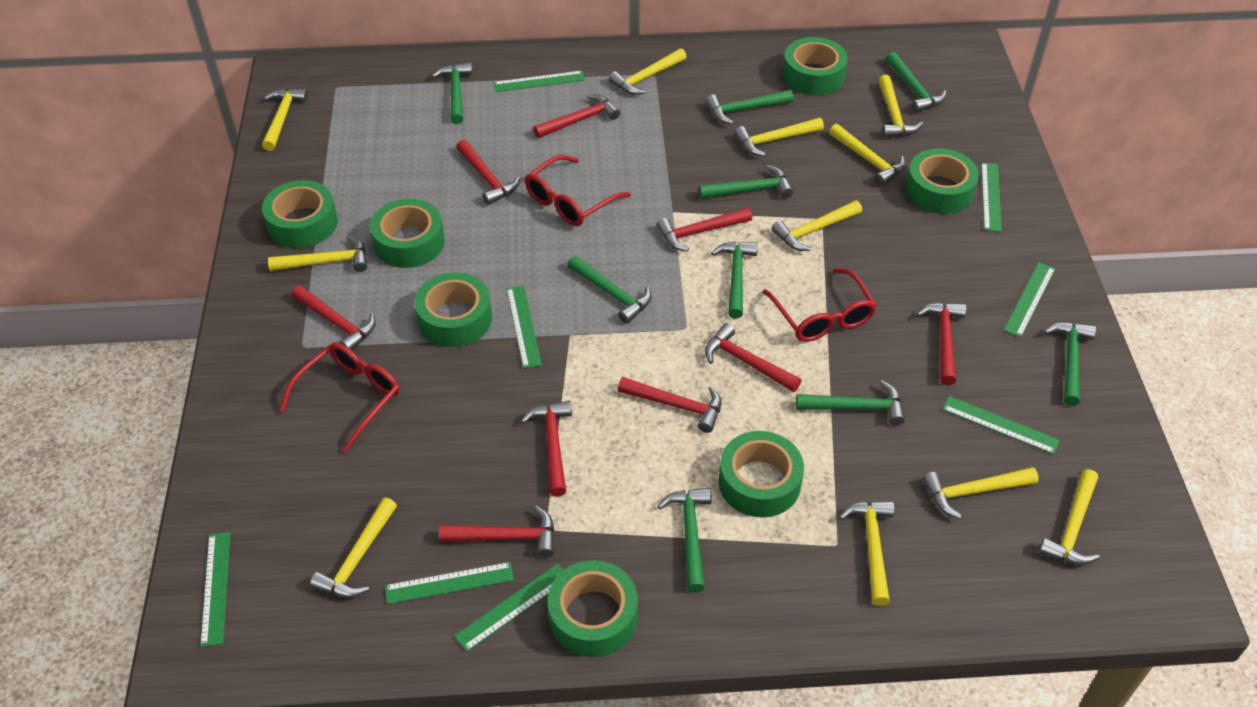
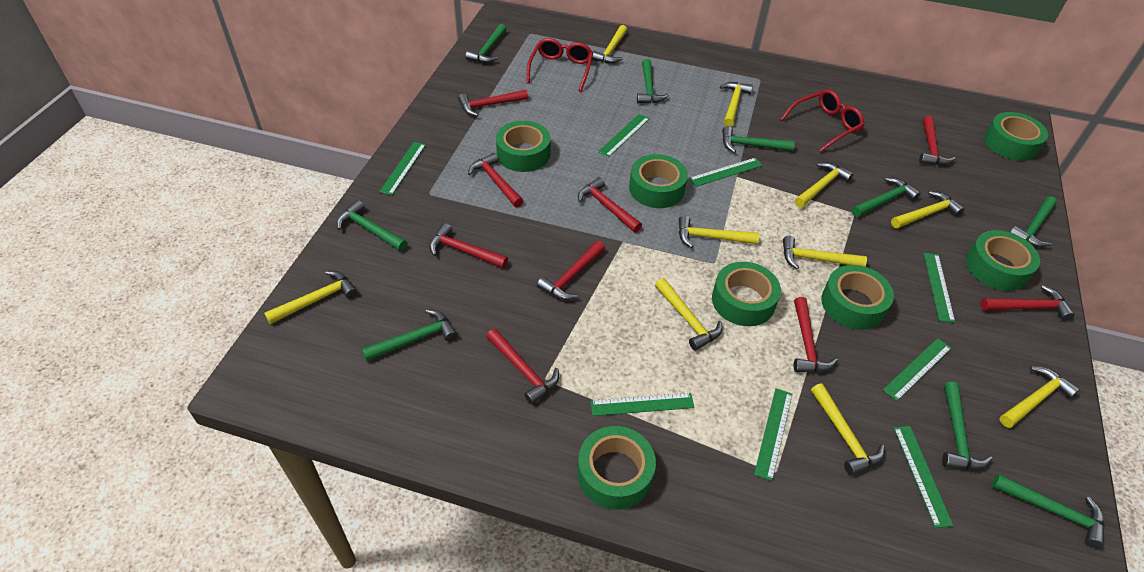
red glasses: 3 -> 2
yellow hammer: 11 -> 10

